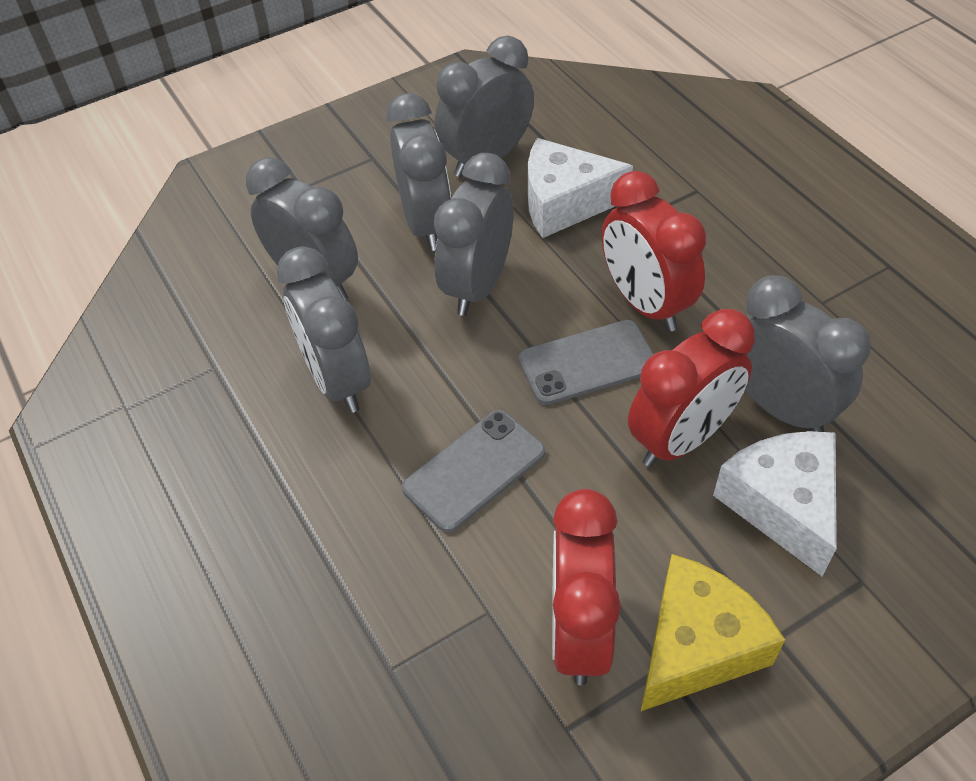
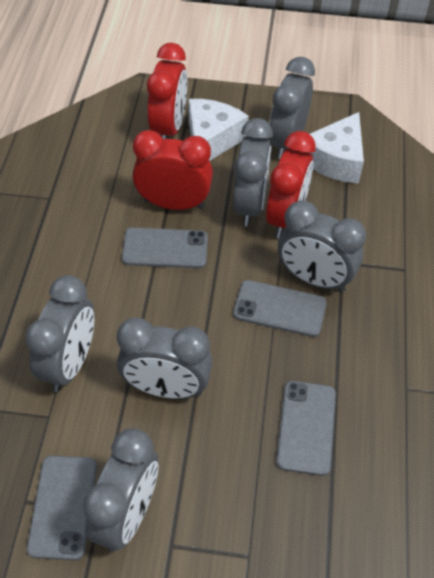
grey phone: 2 -> 4
yellow cheese: 1 -> 0

